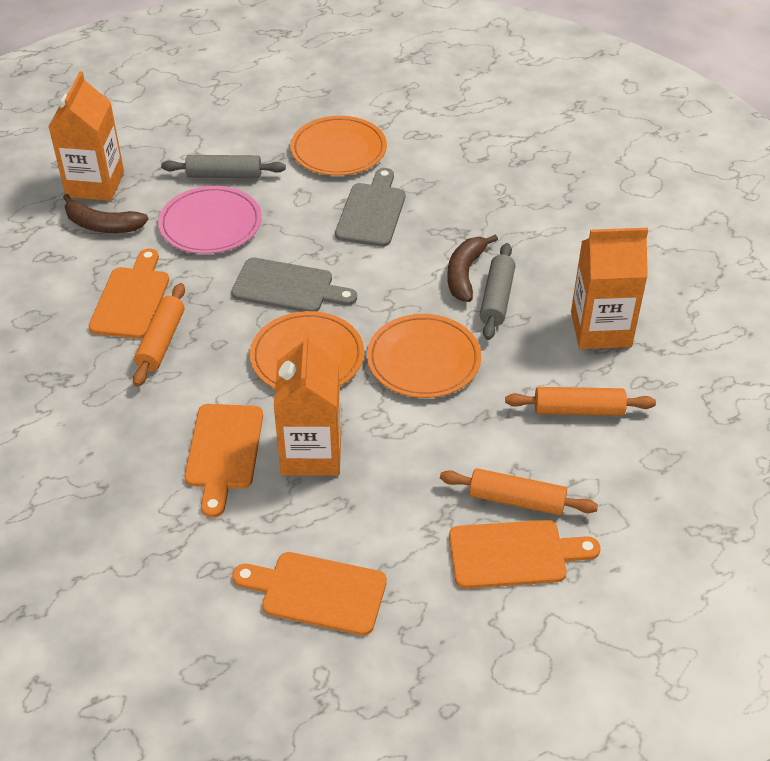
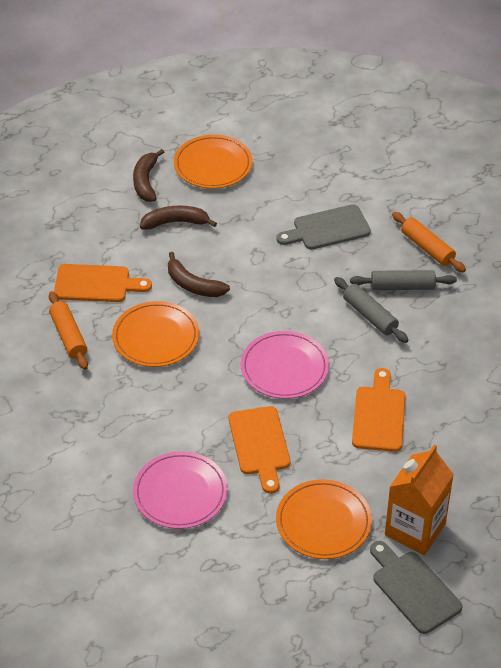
brown banana: 2 -> 3
orange carton: 3 -> 1
orange cutting board: 4 -> 3
orange rolling pin: 3 -> 2
pink plate: 1 -> 2

